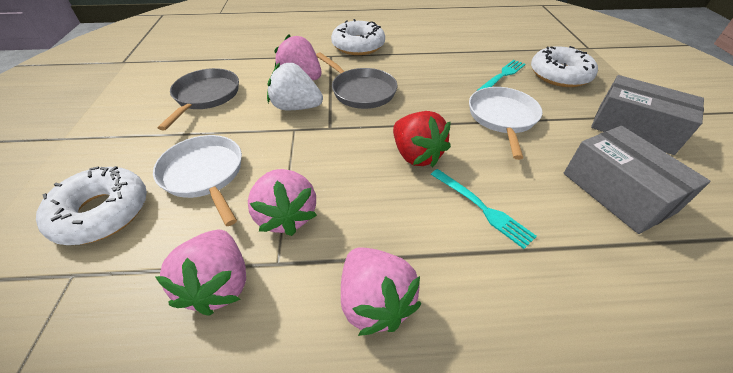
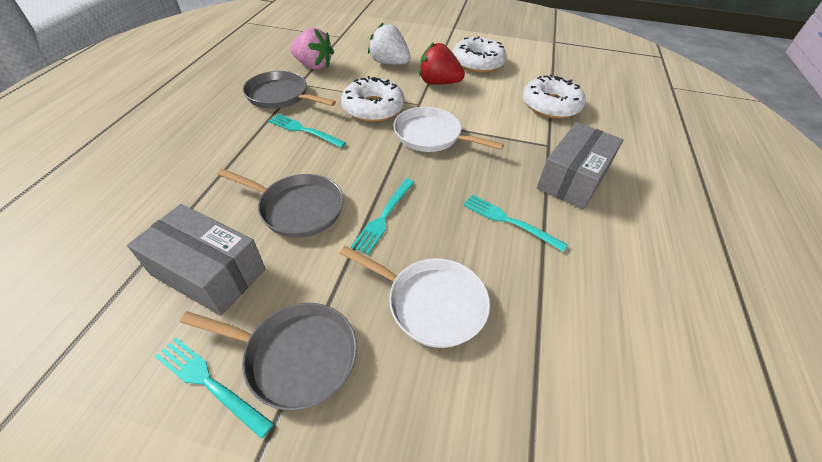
grey pan: 2 -> 3
pink strawberry: 4 -> 1
turquoise fork: 2 -> 4

